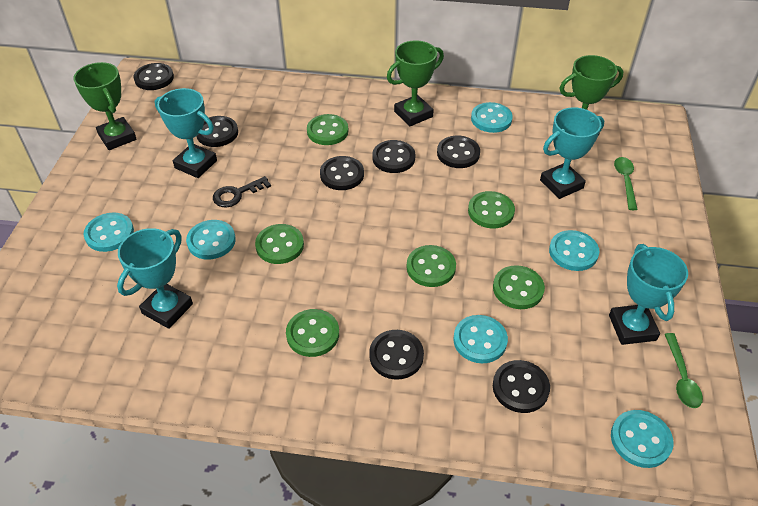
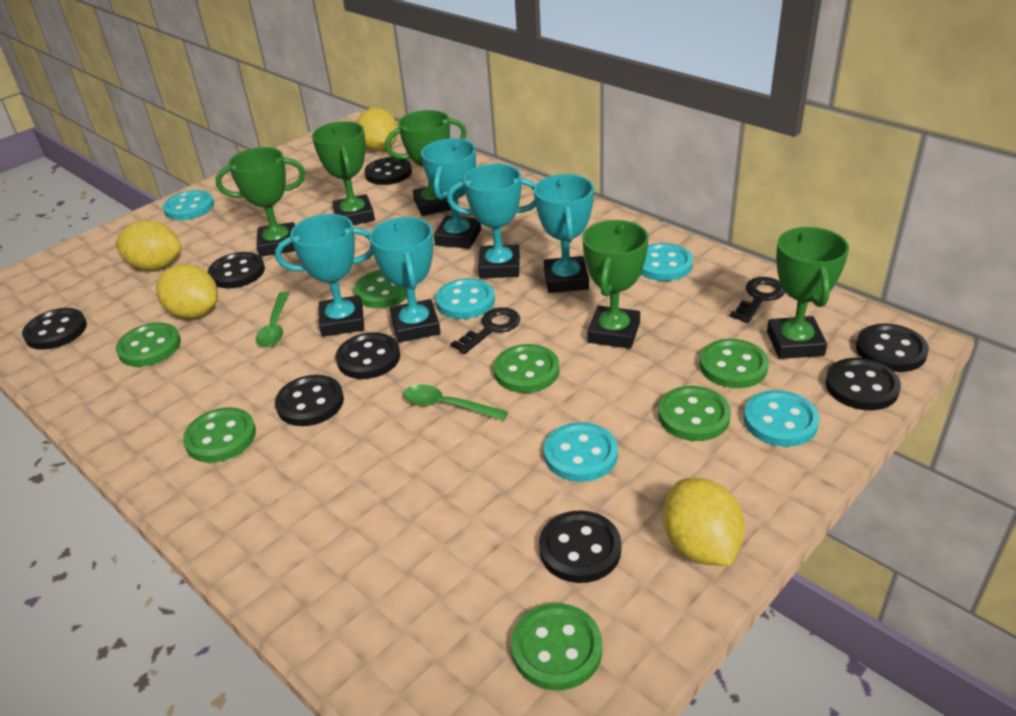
black button: 7 -> 8
black key: 1 -> 2
green button: 6 -> 7
green trophy: 3 -> 5
turquoise button: 6 -> 5
turquoise trophy: 4 -> 5
yellow lemon: 0 -> 4

